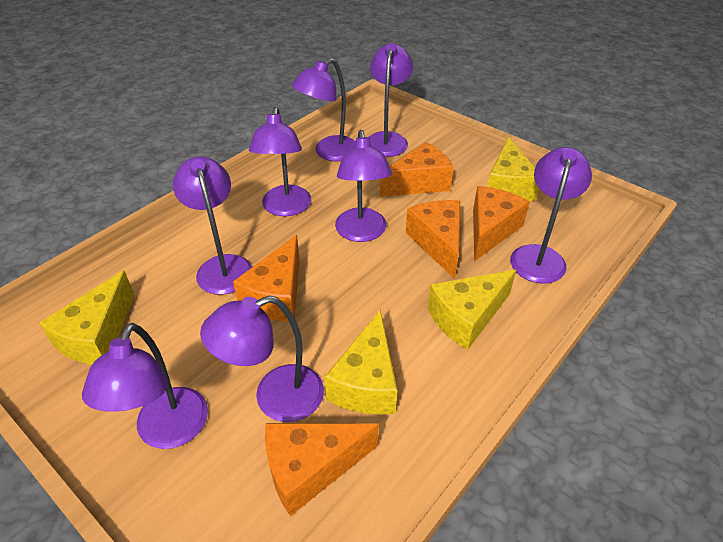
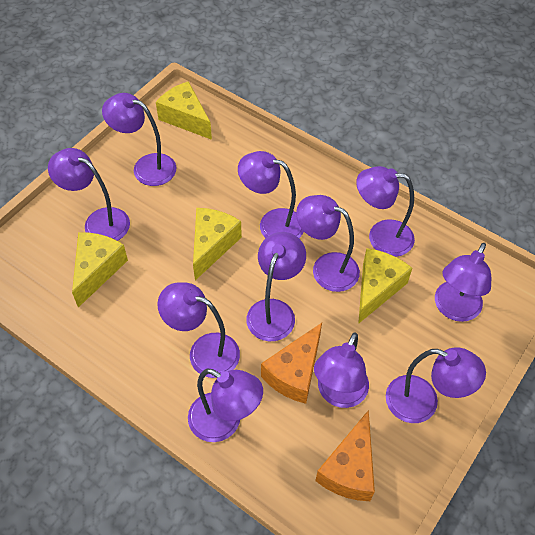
orange cheese: 5 -> 2
purple lamp: 8 -> 11

